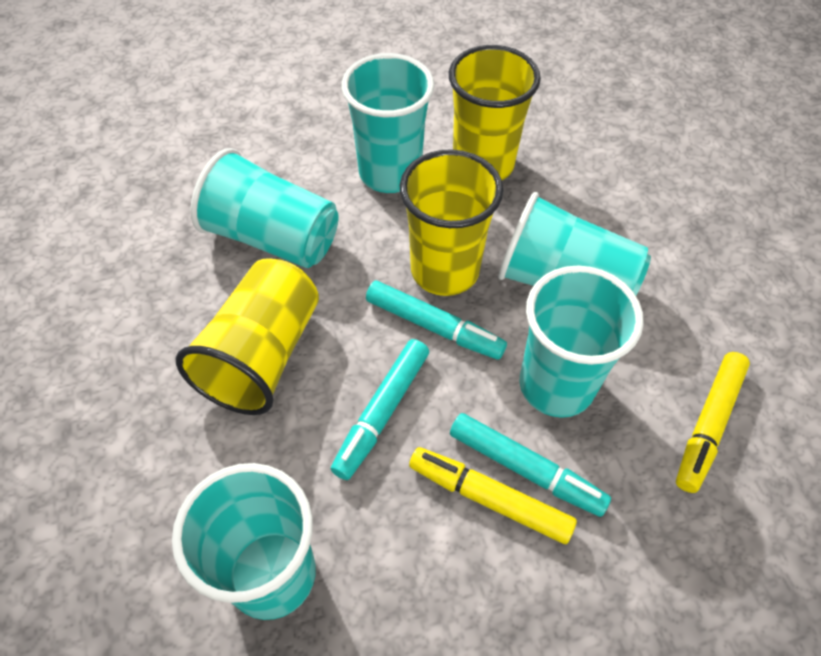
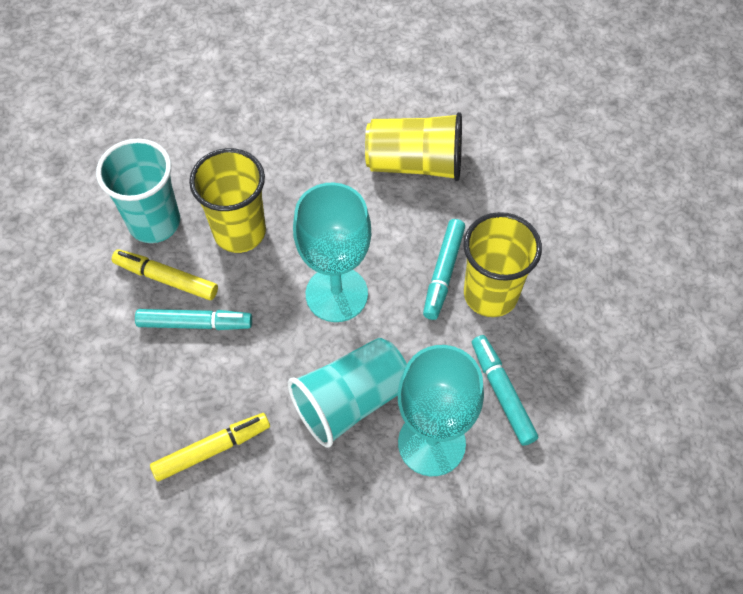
turquoise cup: 5 -> 2
turquoise goblet: 0 -> 2

